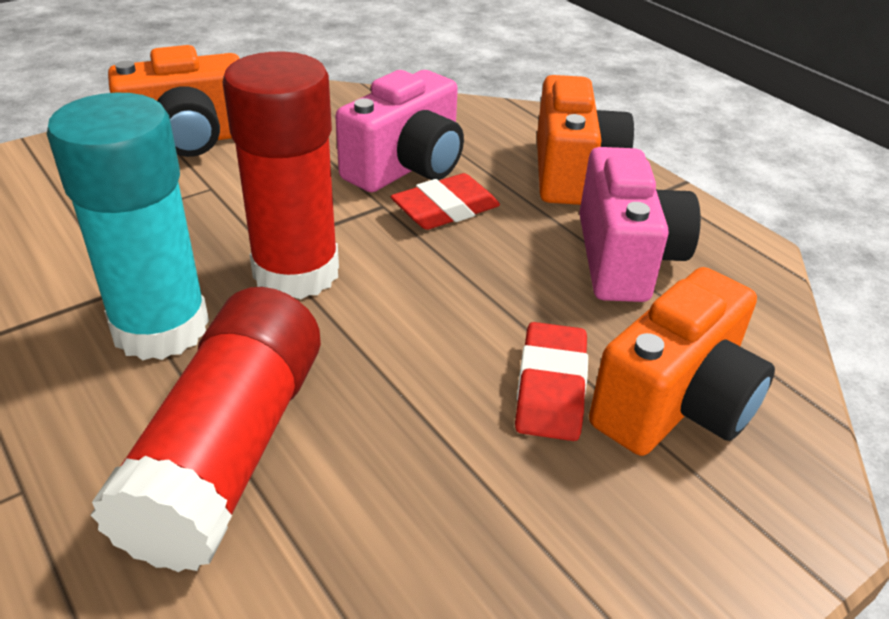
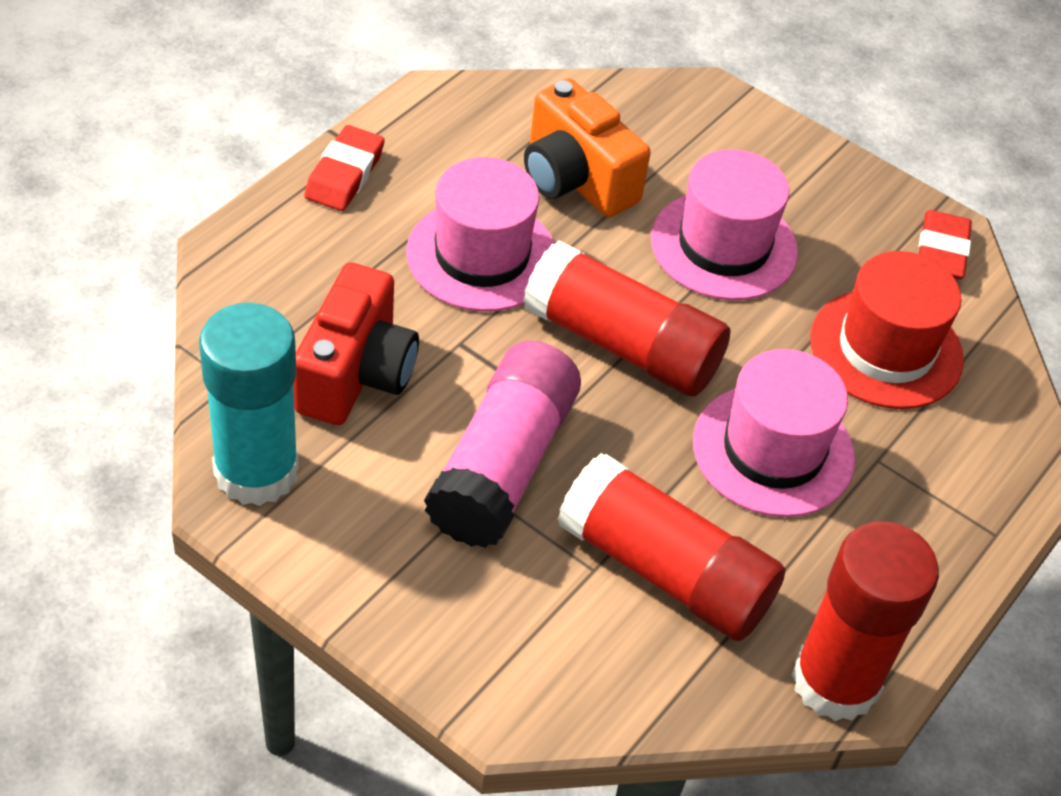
orange camera: 3 -> 1
pink camera: 2 -> 0
pink glue stick: 0 -> 1
pink hat: 0 -> 3
red camera: 0 -> 1
red glue stick: 2 -> 3
red hat: 0 -> 1

